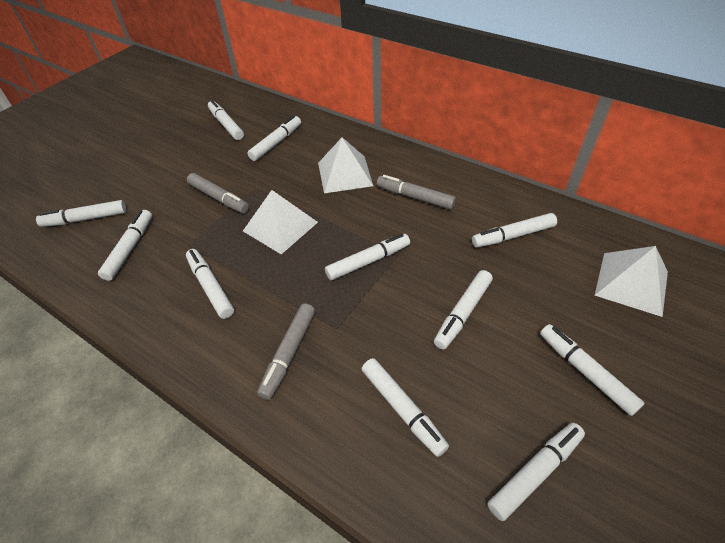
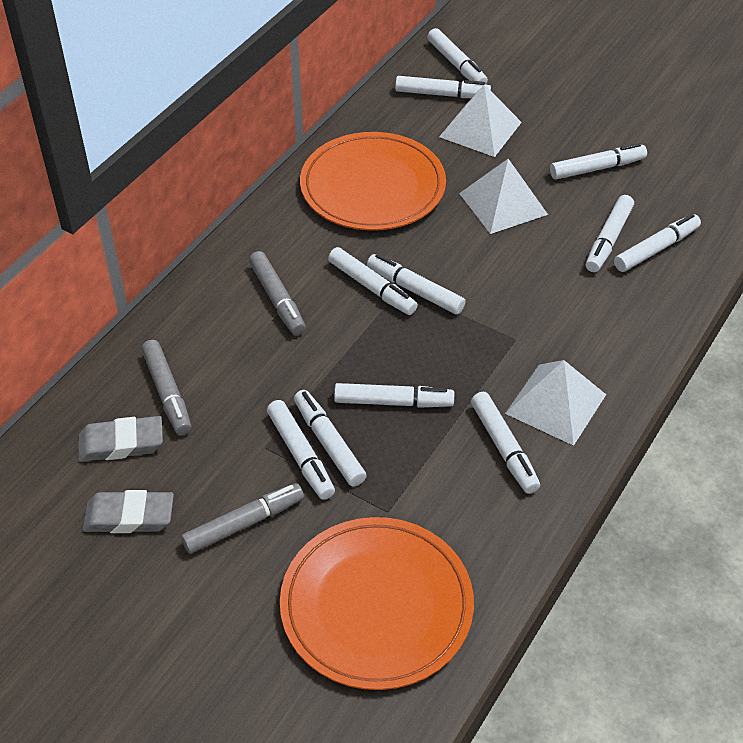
grey eraser: 0 -> 2
orange plate: 0 -> 2

